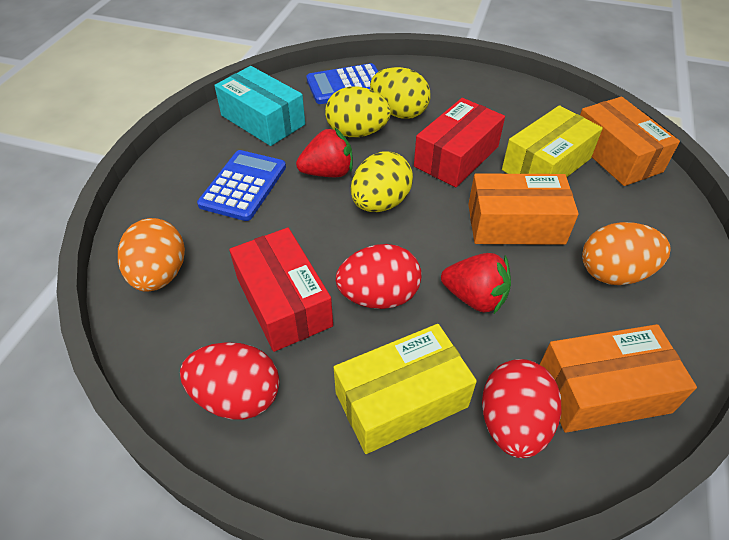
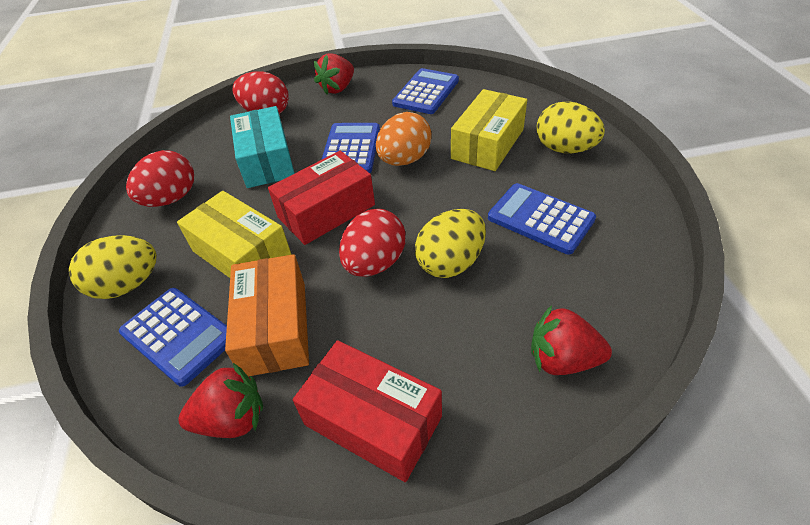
blue calculator: 2 -> 4
orange box: 3 -> 1
orange egg: 2 -> 1
red strawberry: 2 -> 3

